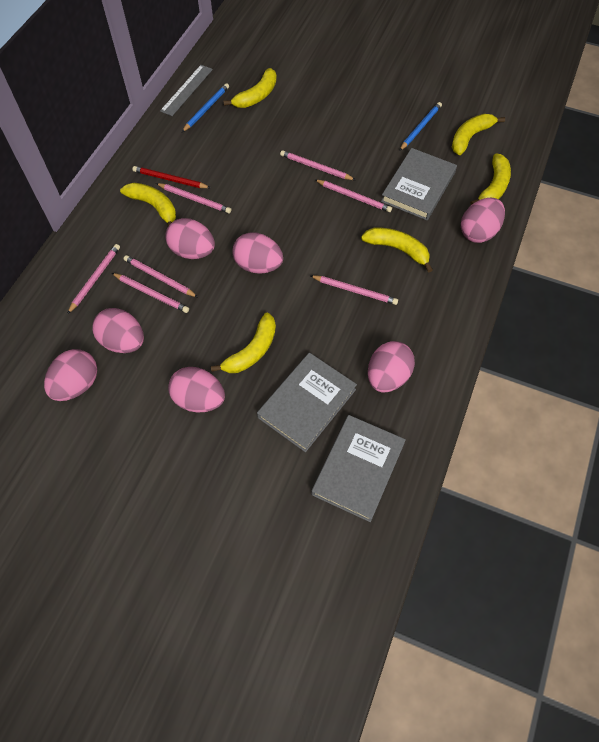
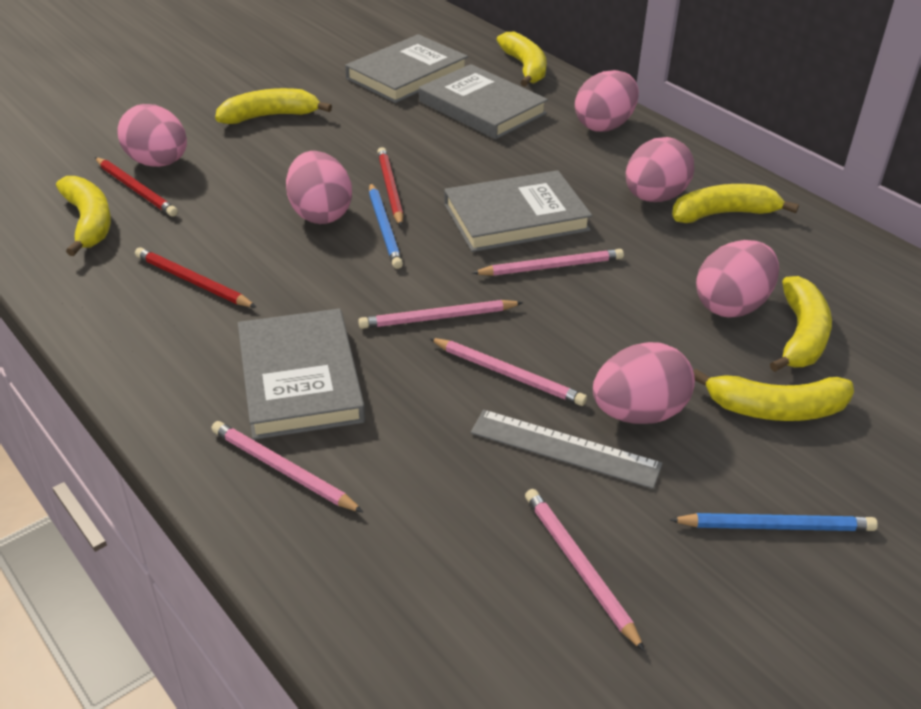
grey book: 3 -> 4
pink egg: 7 -> 6
pink pencil: 7 -> 5
red pencil: 1 -> 3

